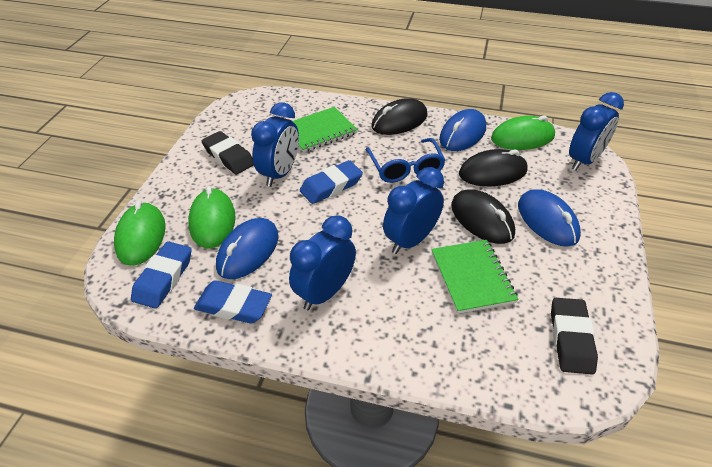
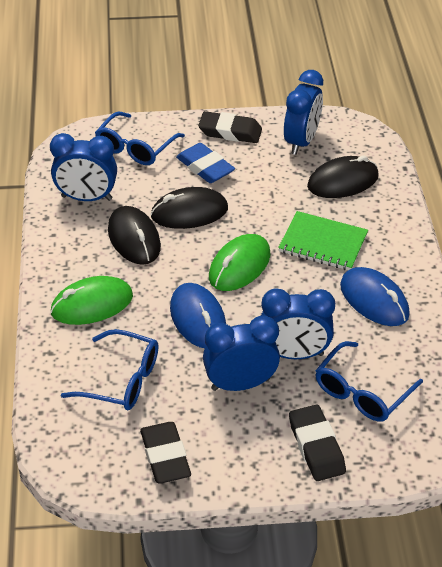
black eraser: 2 -> 3
blue eraser: 3 -> 1
blue glasses: 1 -> 3
blue mouse: 3 -> 2
green mouse: 3 -> 2
green notebook: 2 -> 1

